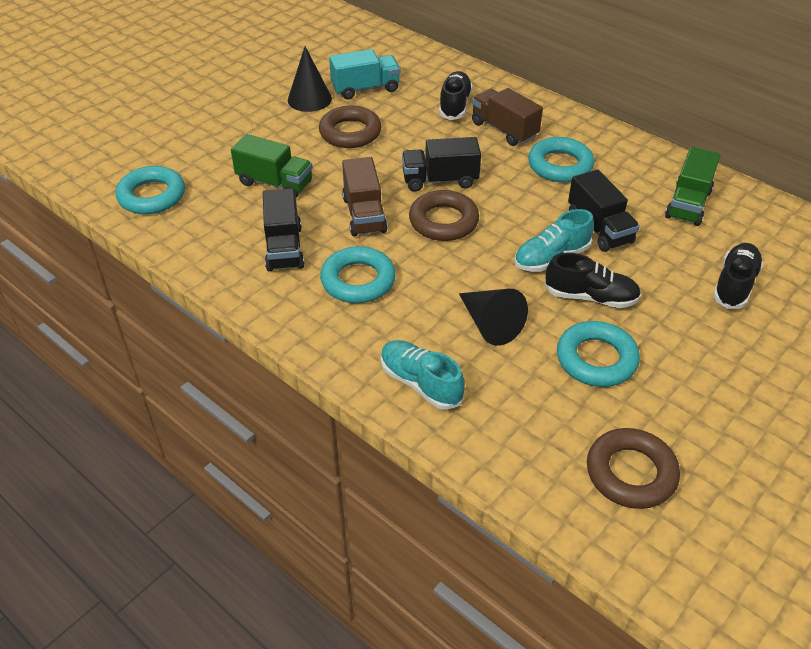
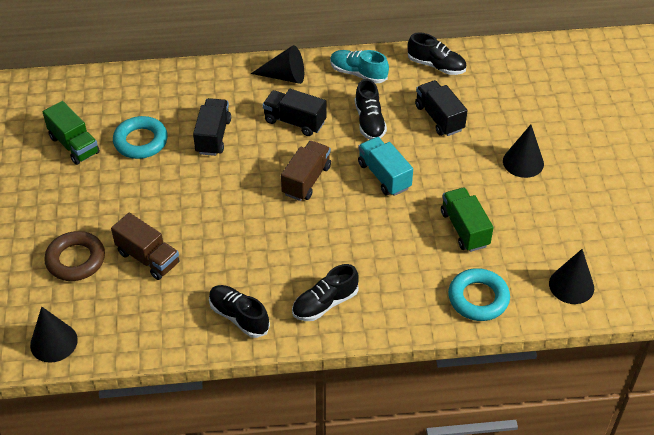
black cone: 2 -> 4
black shoe: 3 -> 4
brown ring: 3 -> 1
turquoise ring: 4 -> 2
turquoise shoe: 2 -> 1

